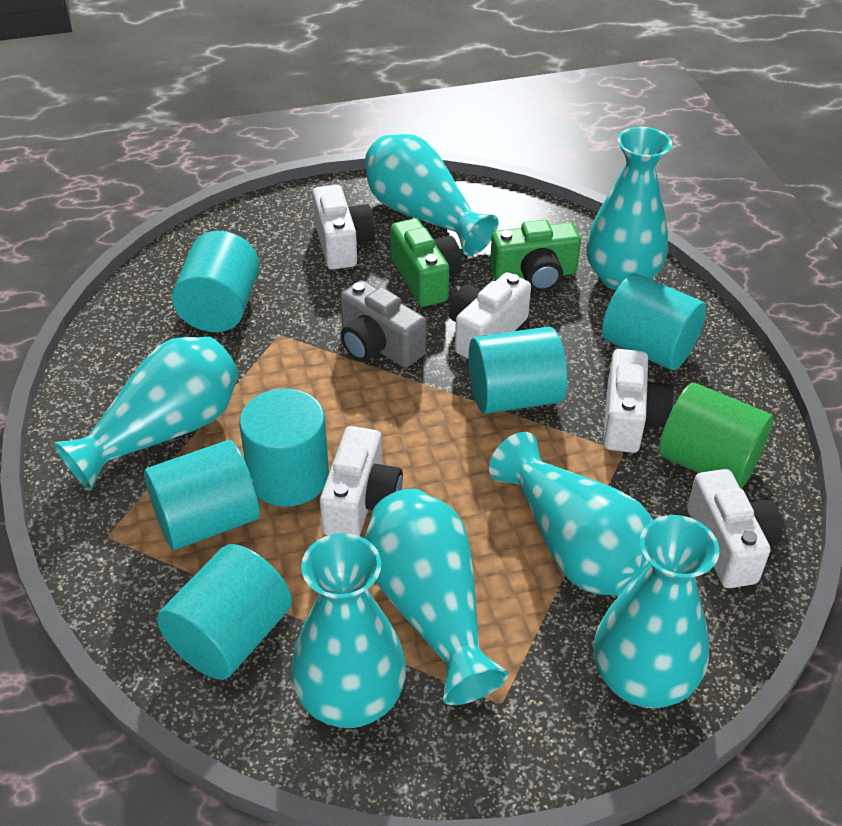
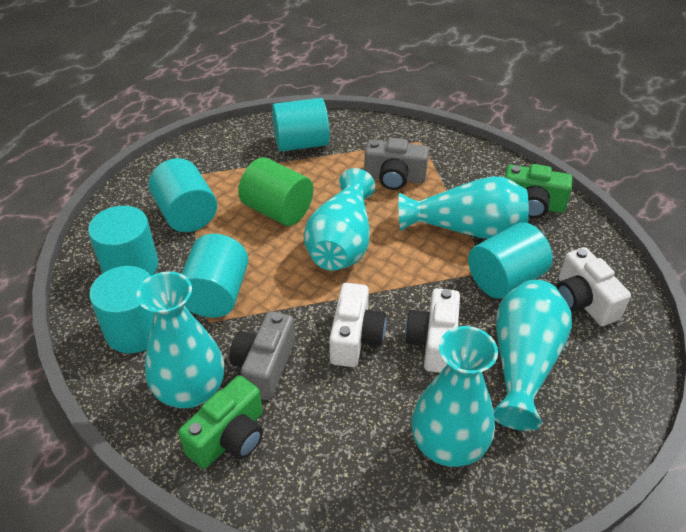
grey camera: 1 -> 2
turquoise vase: 7 -> 5
white camera: 5 -> 3

